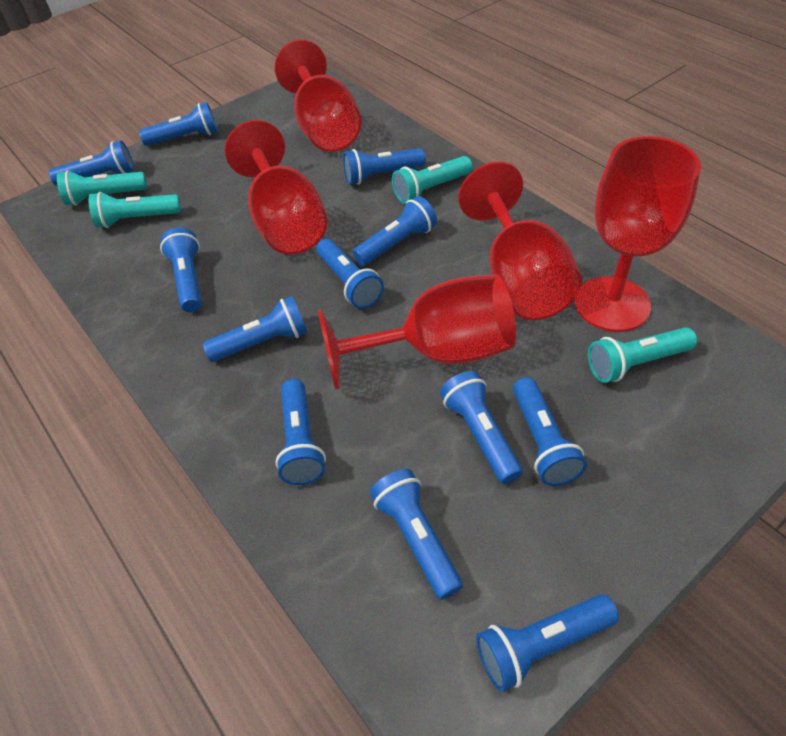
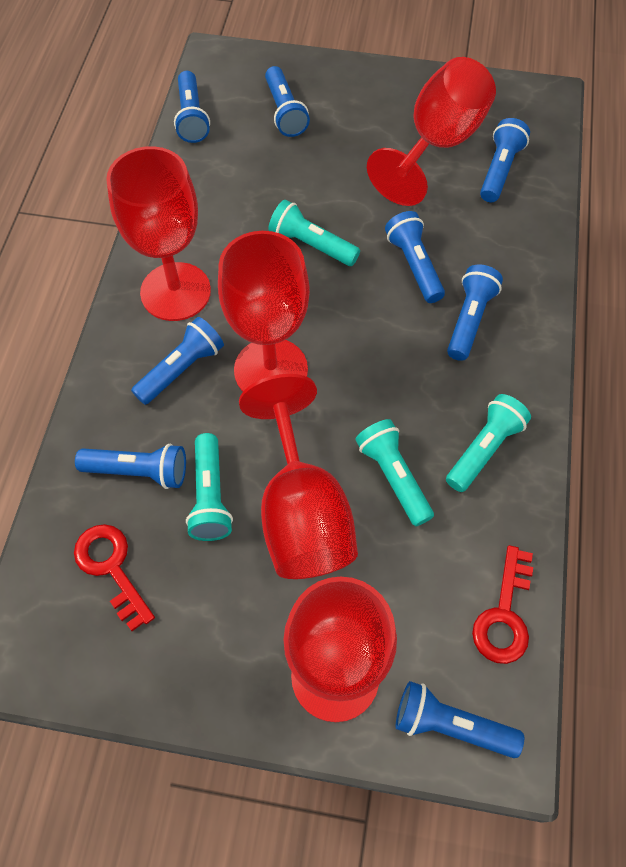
blue flashlight: 12 -> 8
red key: 0 -> 2

